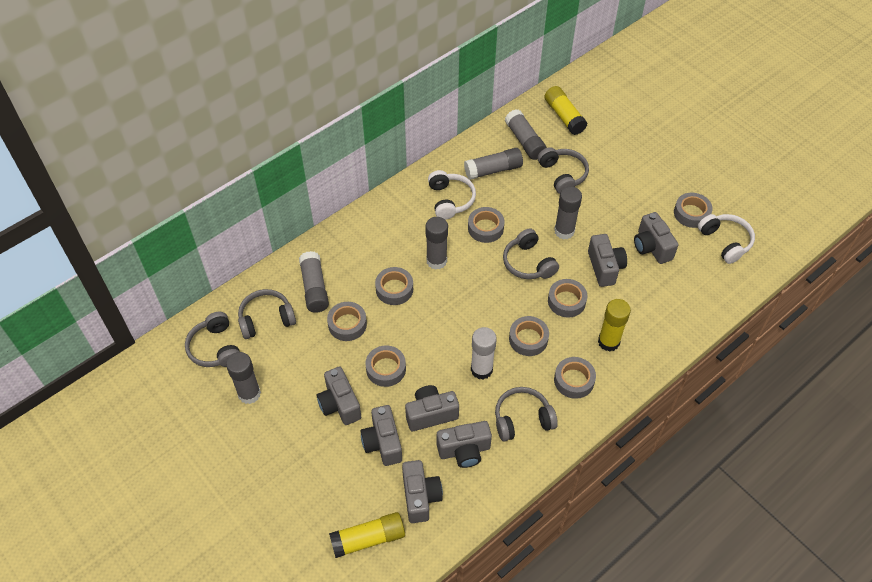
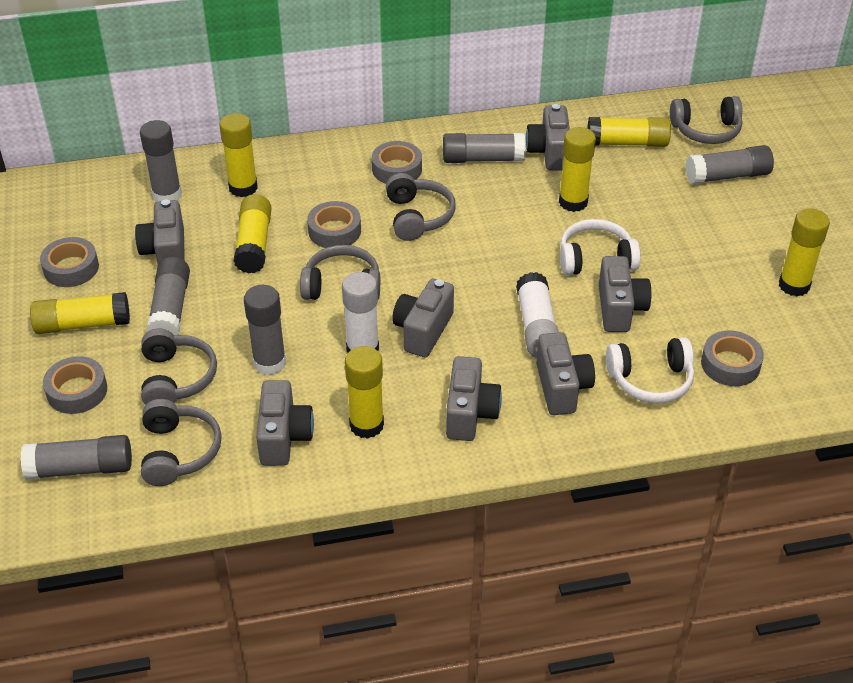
grey tape: 8 -> 5
white glue stick: 1 -> 2
yellow glue stick: 3 -> 7

